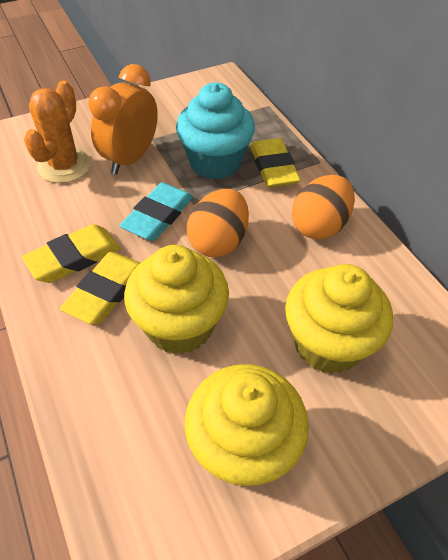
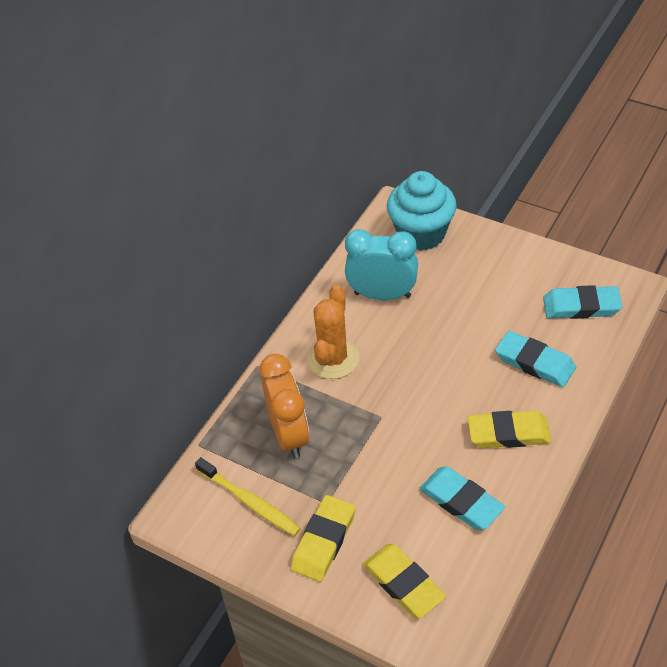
orange egg: 2 -> 0
turquoise clock: 0 -> 1
turquoise eraser: 1 -> 3
yellow cupcake: 3 -> 0
yellow toothbrush: 0 -> 1

